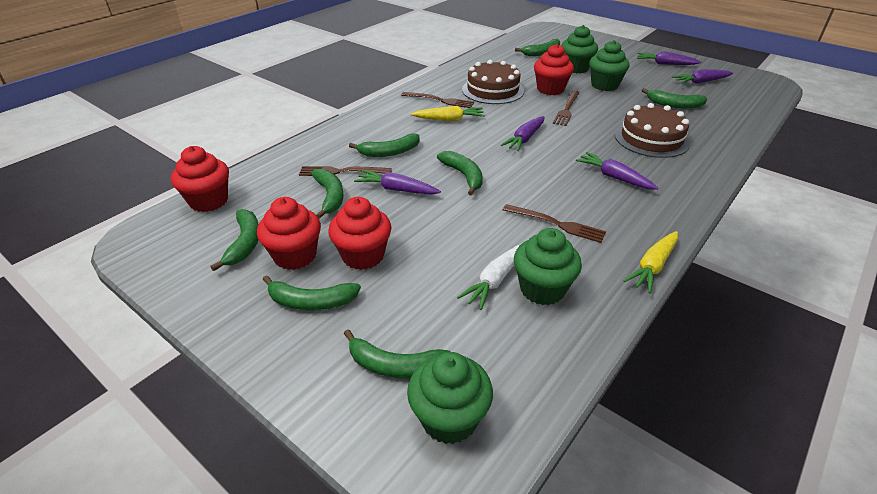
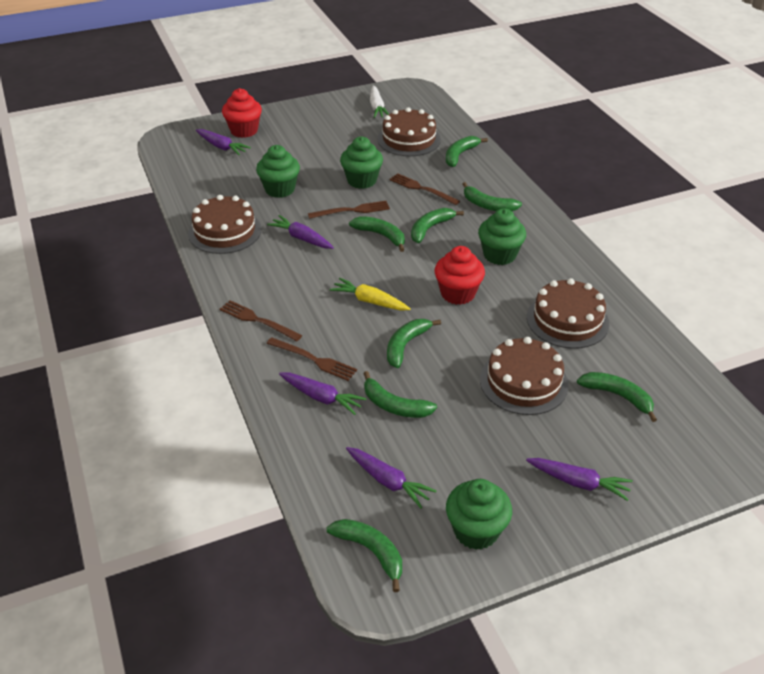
brown cake: 2 -> 4
red cupcake: 4 -> 2
yellow carrot: 2 -> 1

